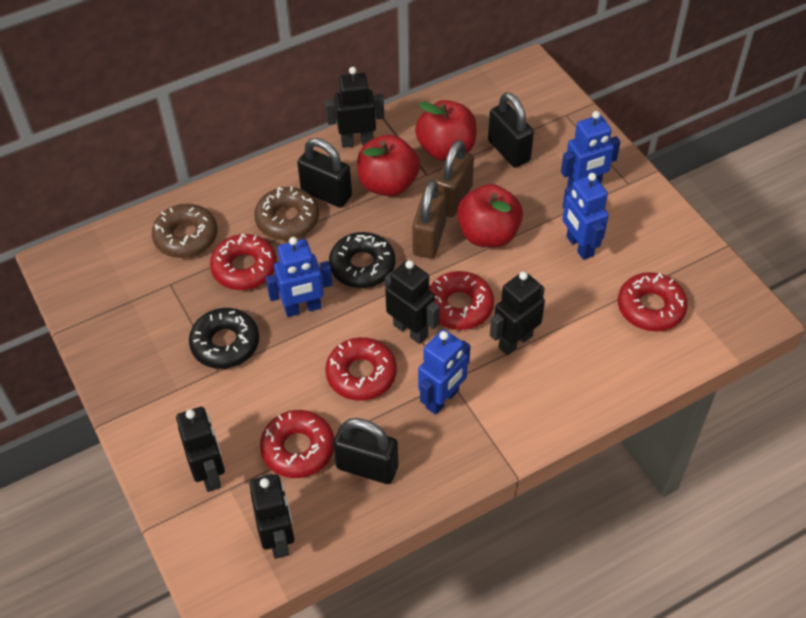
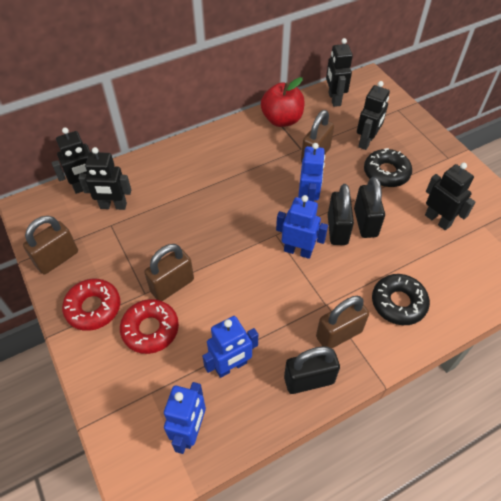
brown donut: 2 -> 0
brown padlock: 2 -> 4
red apple: 3 -> 1
red donut: 5 -> 2

